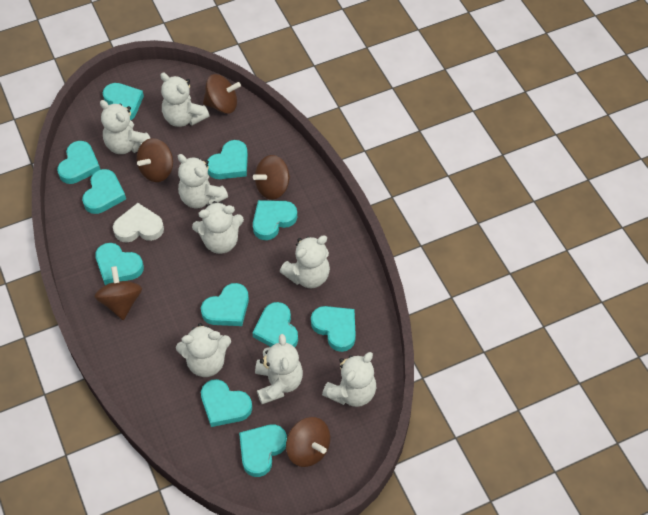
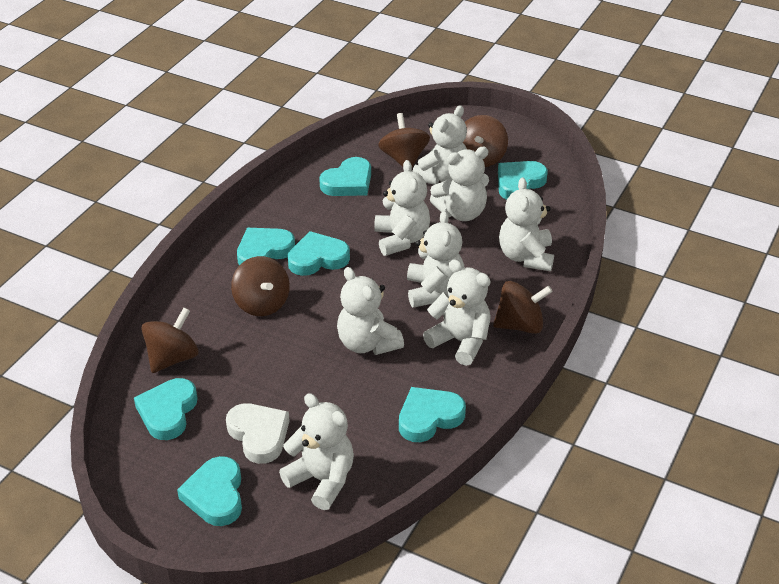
turquoise heart: 11 -> 7

